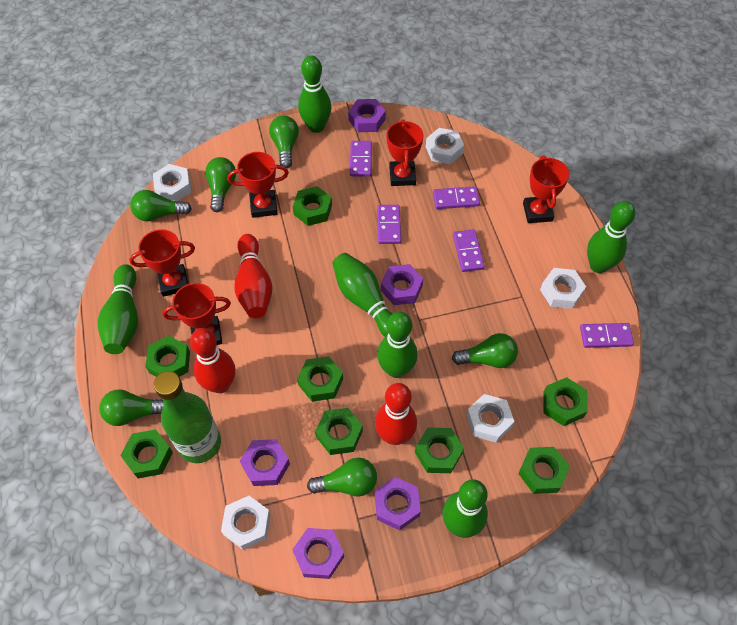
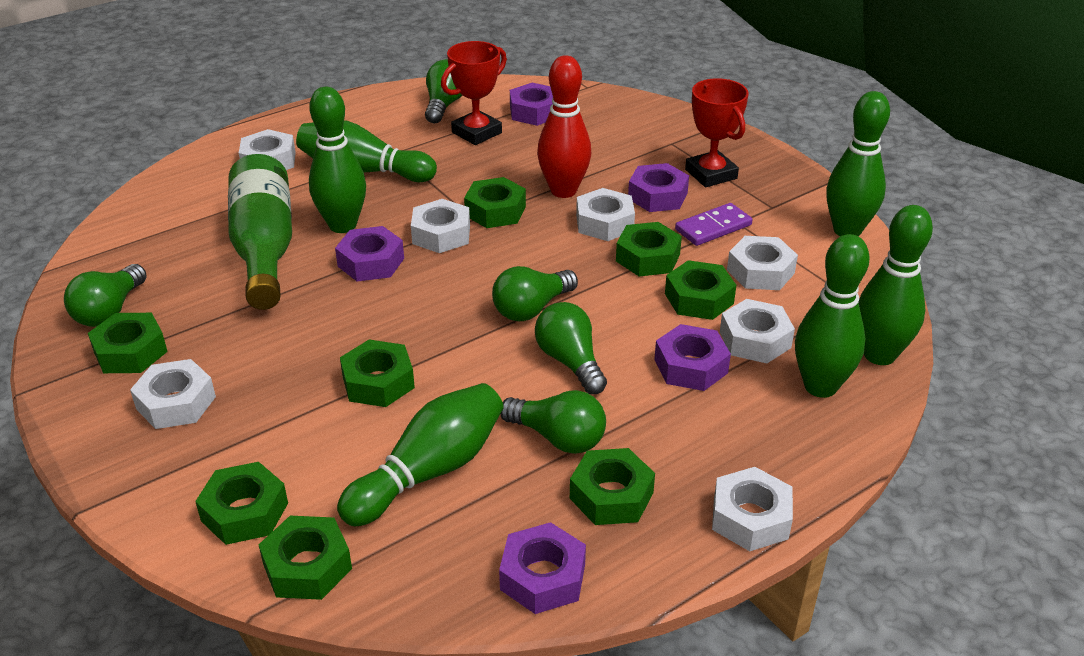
green light bulb: 6 -> 5
purple domino: 5 -> 1
red bowling pin: 3 -> 1
red trophy: 5 -> 2
white nut: 5 -> 7

